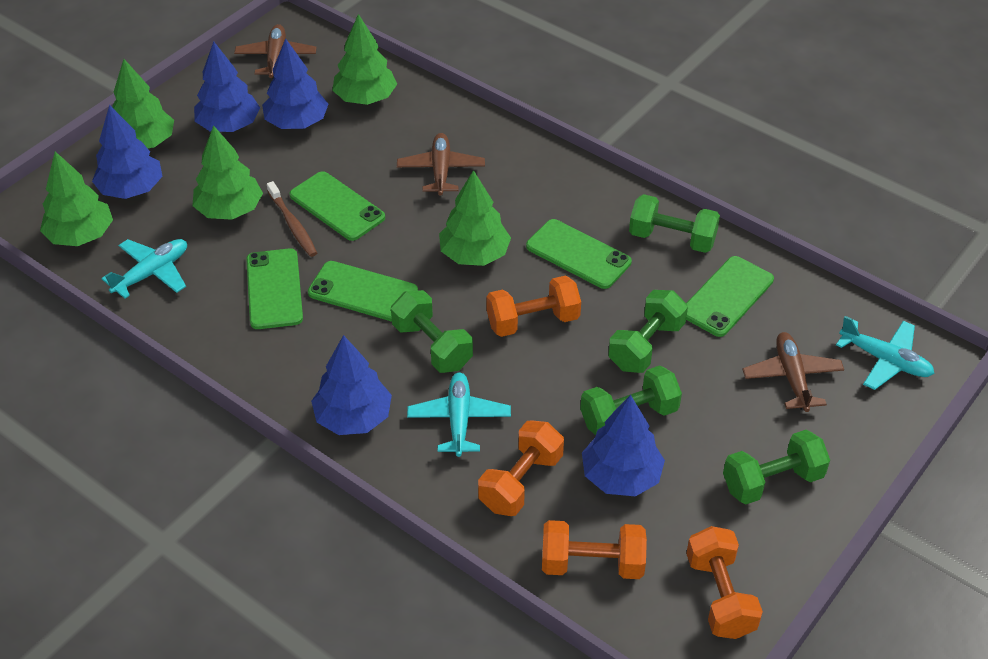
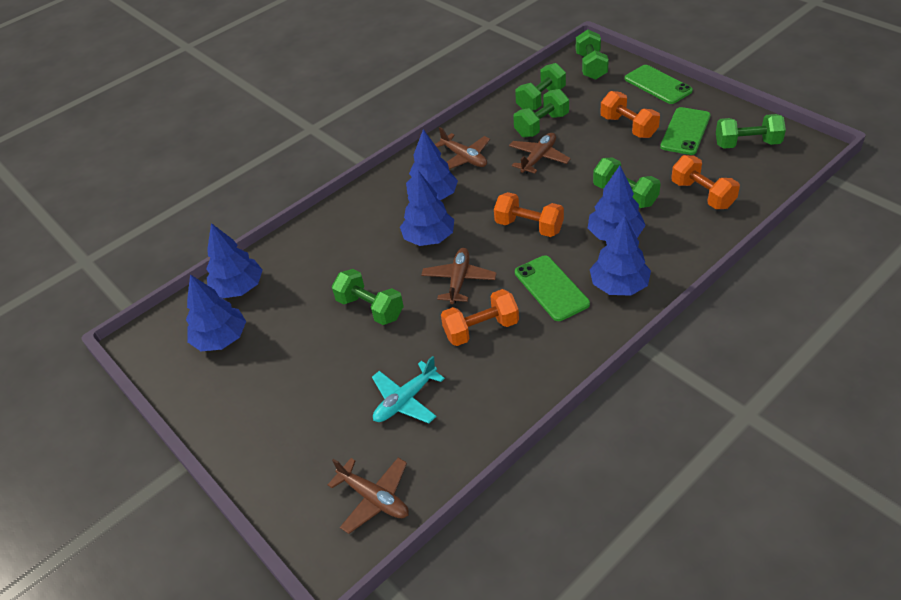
blue tree: 5 -> 6
brown plane: 3 -> 4
brown toothbrush: 1 -> 0
green dumbbell: 5 -> 6
green phone: 5 -> 3
green tree: 5 -> 0
turquoise plane: 3 -> 1

